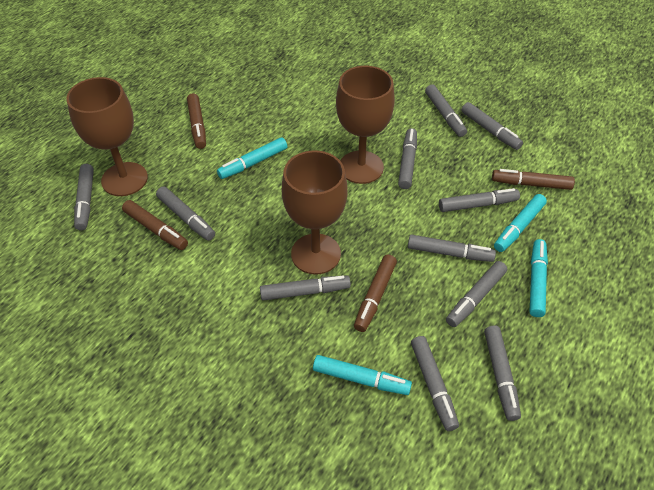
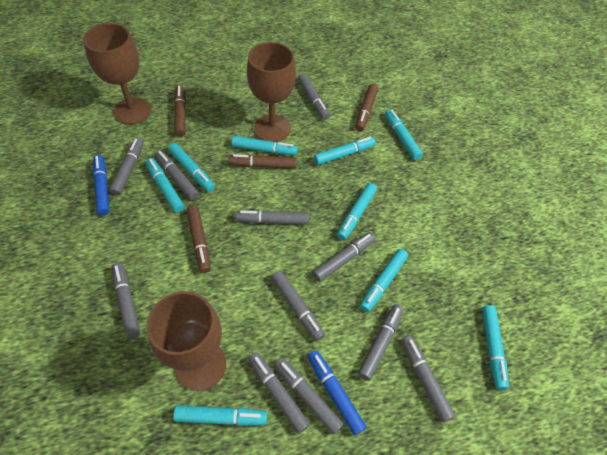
blue marker: 0 -> 2
turquoise marker: 4 -> 9

